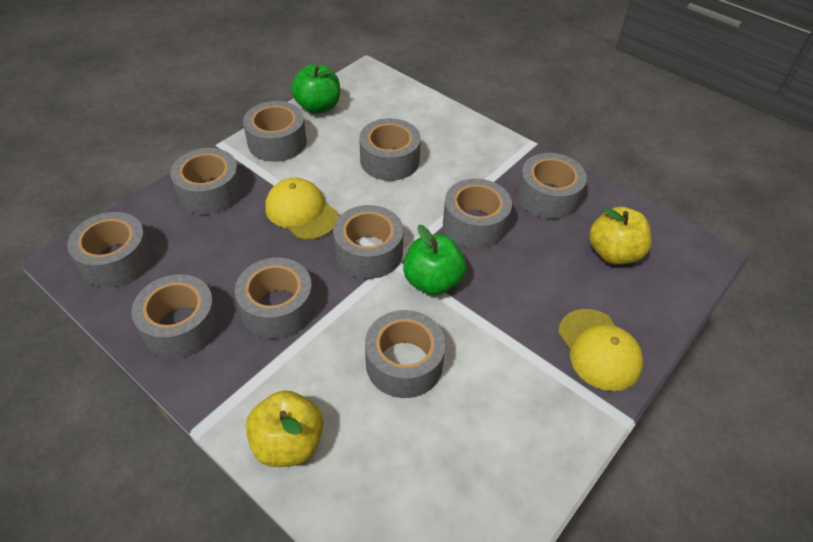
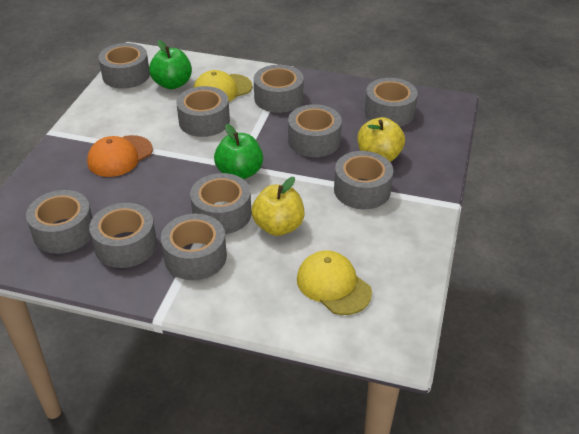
orange cap: 0 -> 1

